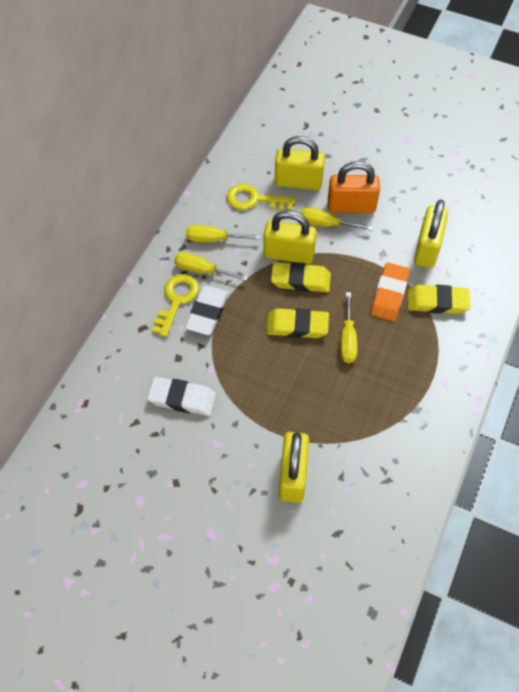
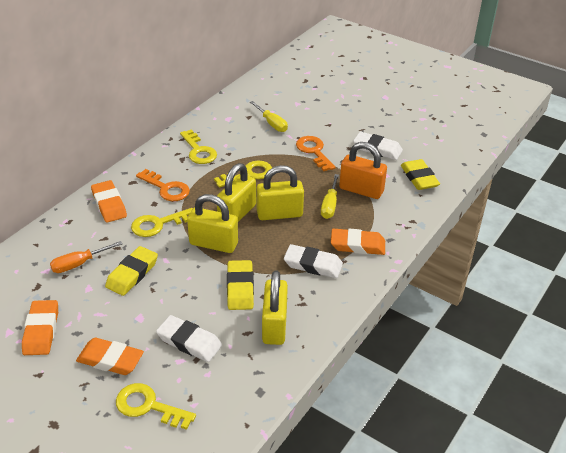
orange eraser: 1 -> 4
orange key: 0 -> 2
orange screwdriver: 0 -> 1
white eraser: 2 -> 3
yellow key: 2 -> 4
yellow screwdriver: 4 -> 2

